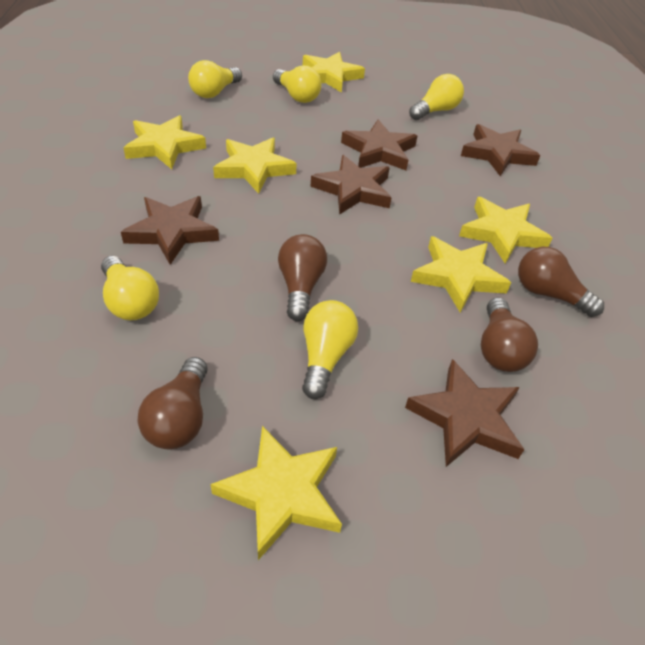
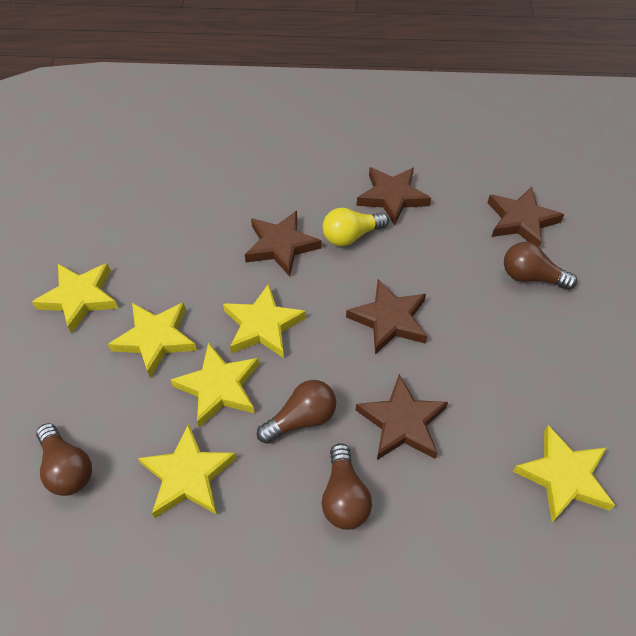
yellow light bulb: 5 -> 1

